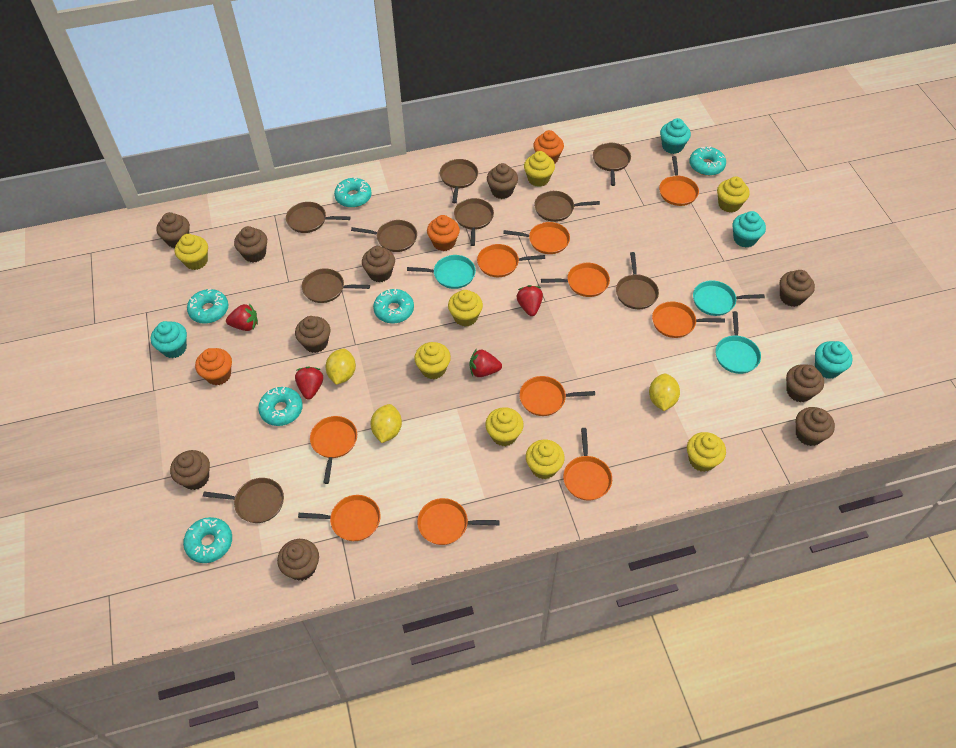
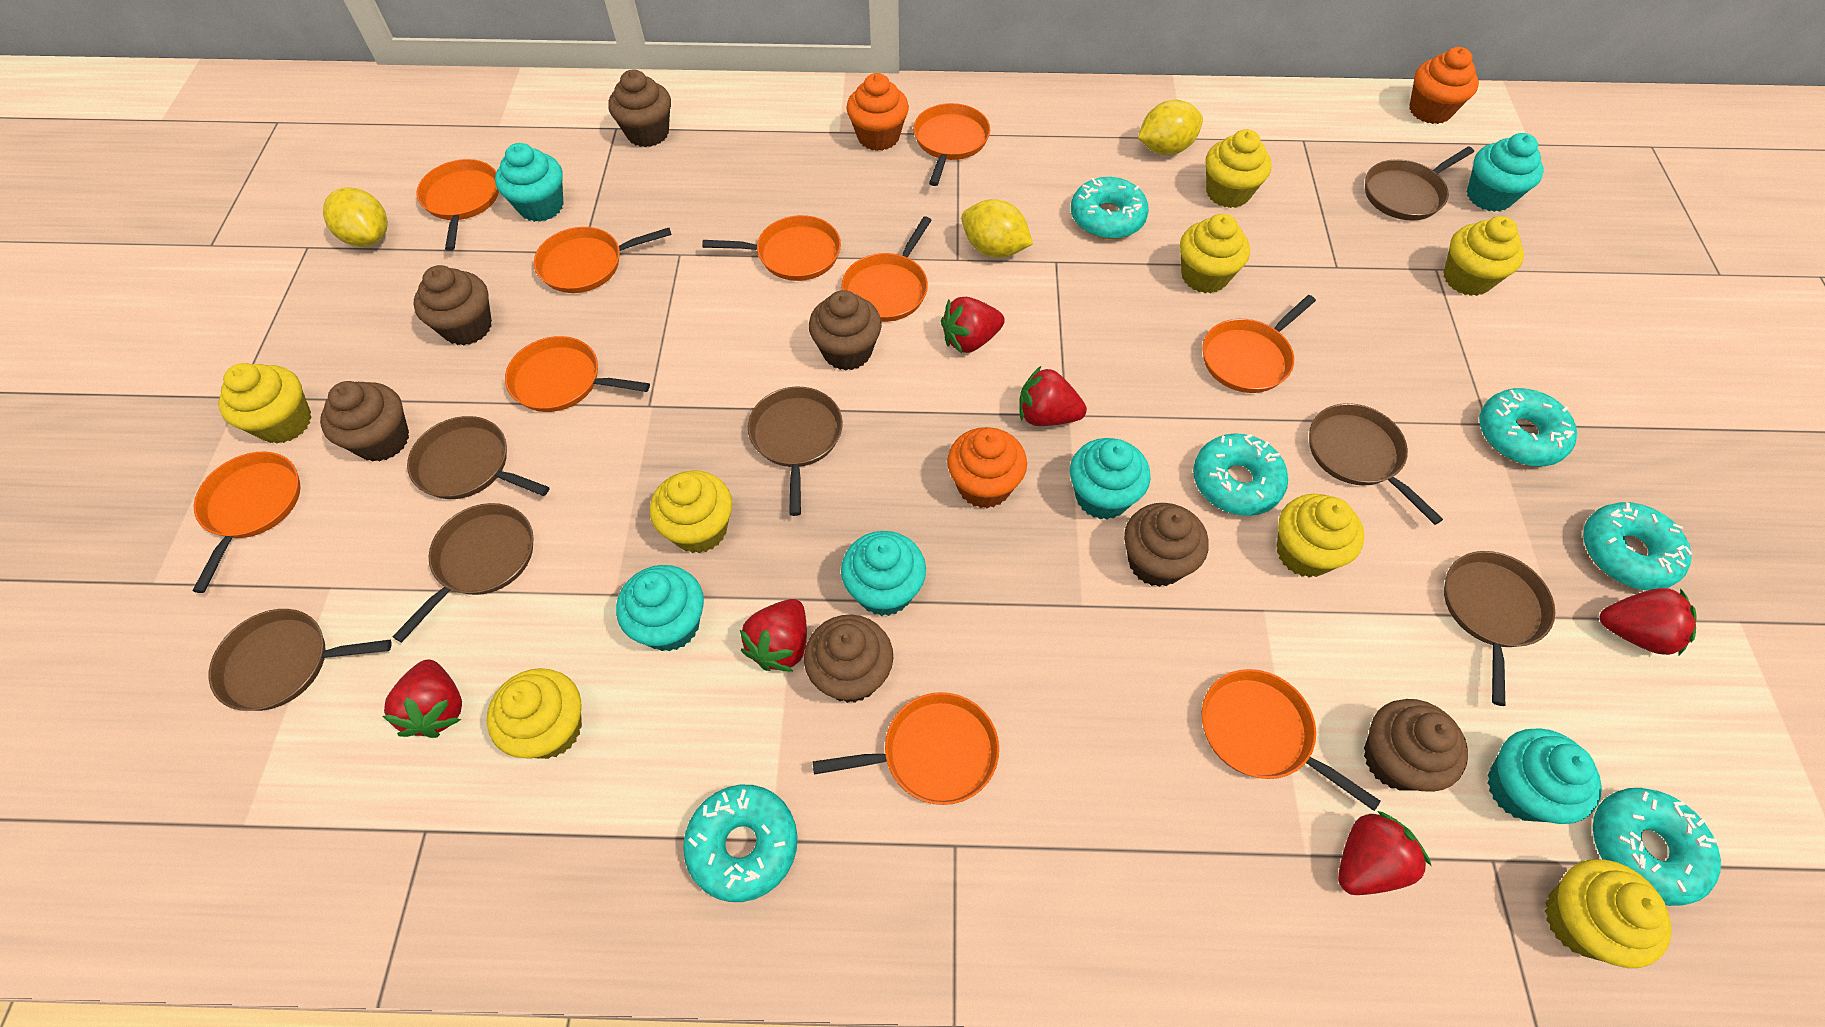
brown cupcake: 10 -> 7
brown pan: 9 -> 7
red strawberry: 4 -> 6
turquoise cupcake: 4 -> 6
turquoise pan: 3 -> 0

